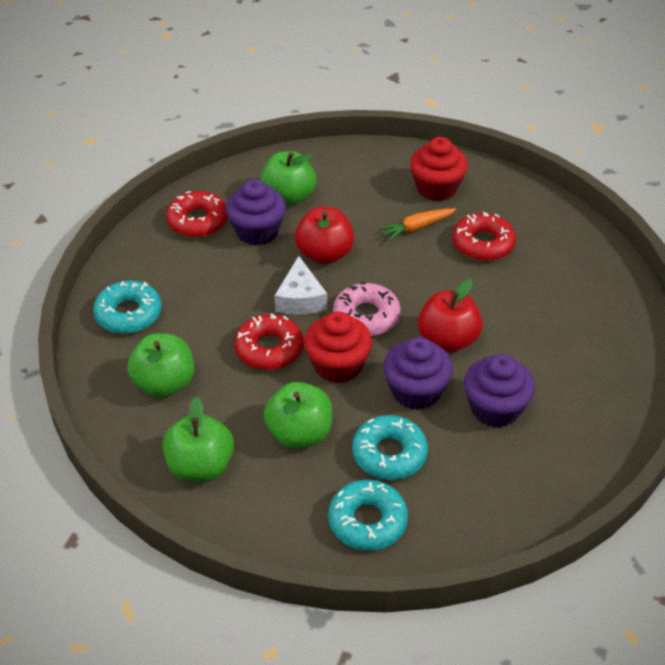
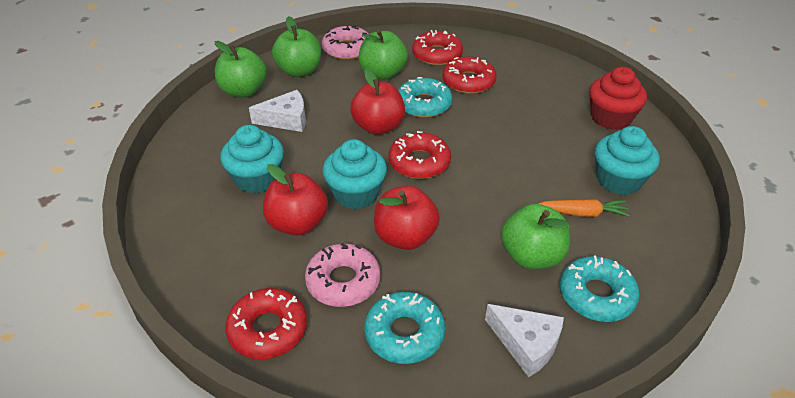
pink donut: 1 -> 2
purple cupcake: 3 -> 0
red apple: 2 -> 3
red cupcake: 2 -> 1
red donut: 3 -> 4
turquoise cupcake: 0 -> 3
white cheese: 1 -> 2

